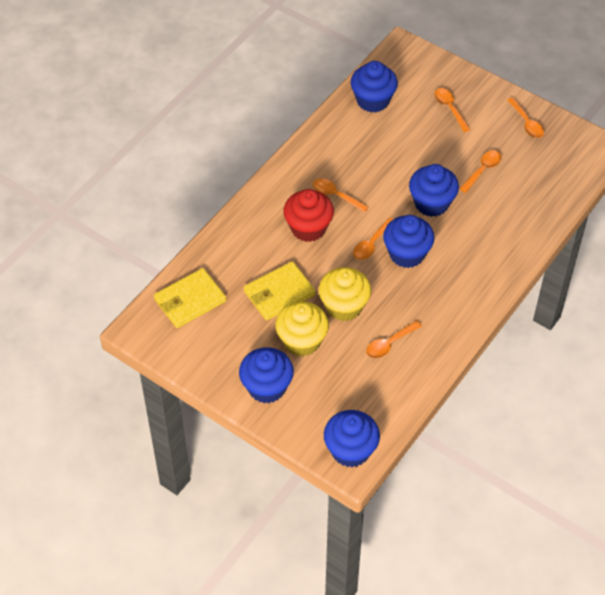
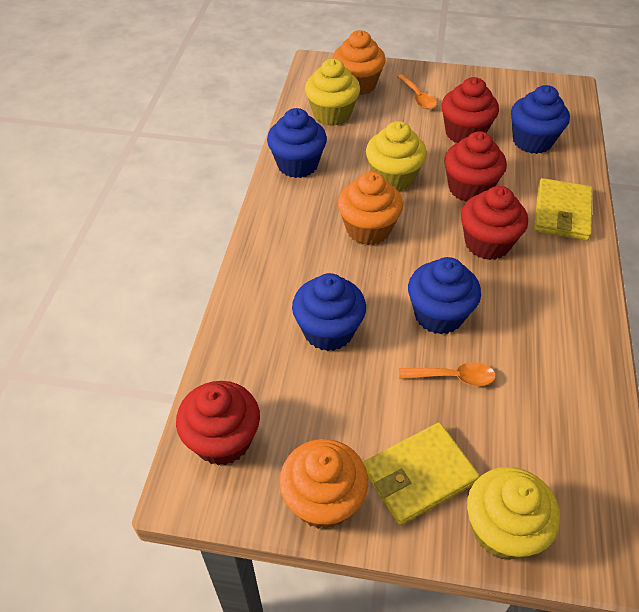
blue cupcake: 5 -> 4
orange cupcake: 0 -> 3
orange spoon: 6 -> 2
red cupcake: 1 -> 4
yellow cupcake: 2 -> 3

